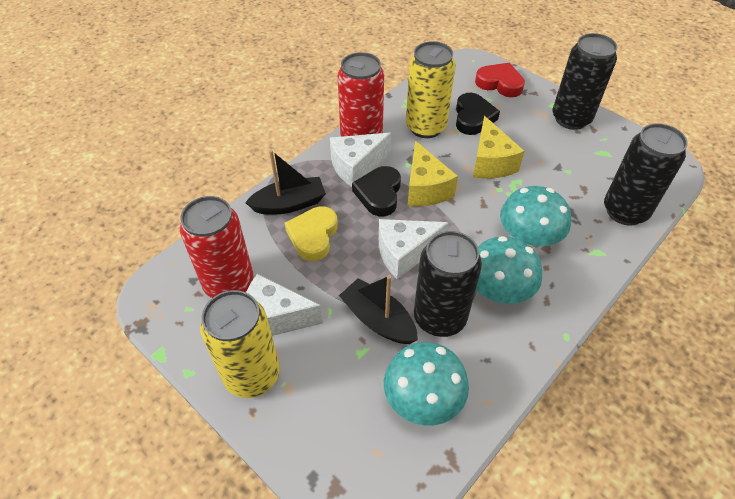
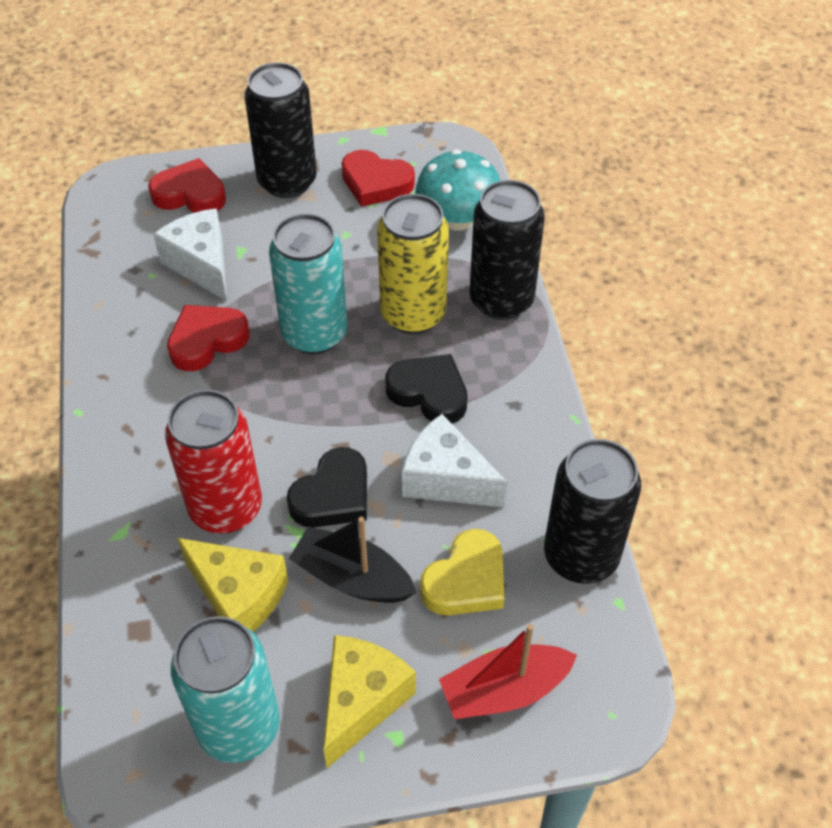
black boat: 2 -> 1
red boat: 0 -> 1
red can: 2 -> 1
red heart: 1 -> 3
turquoise can: 0 -> 2
turquoise mushroom: 3 -> 1
white cheese: 3 -> 2
yellow can: 2 -> 1

